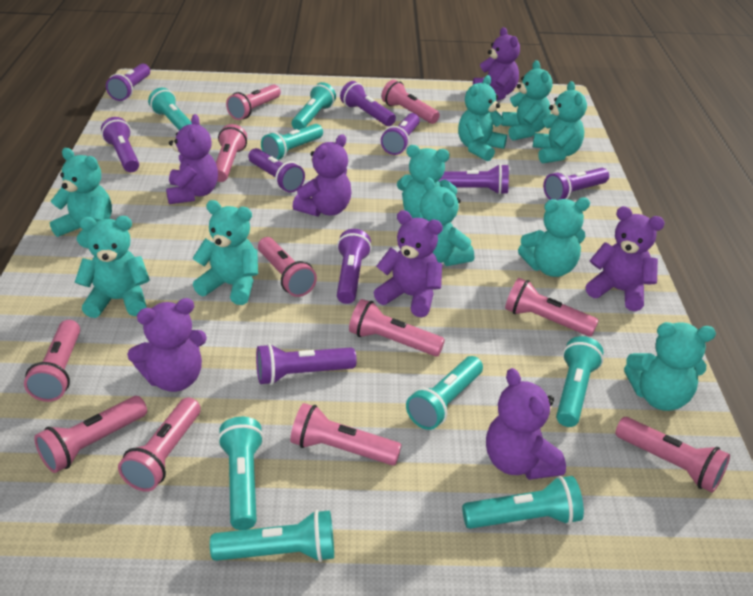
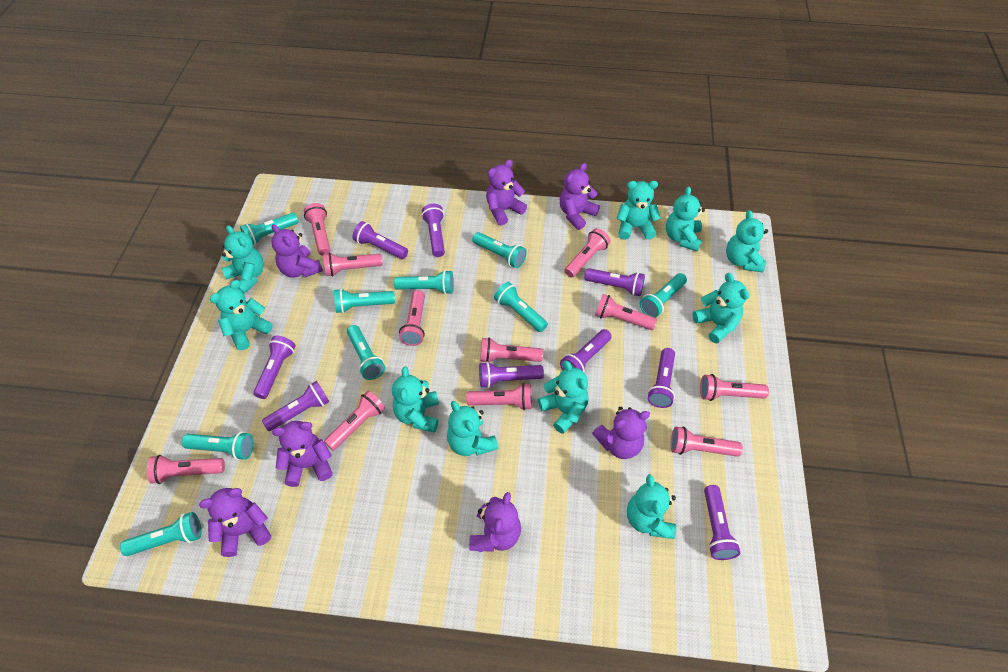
turquoise flashlight: 8 -> 9

